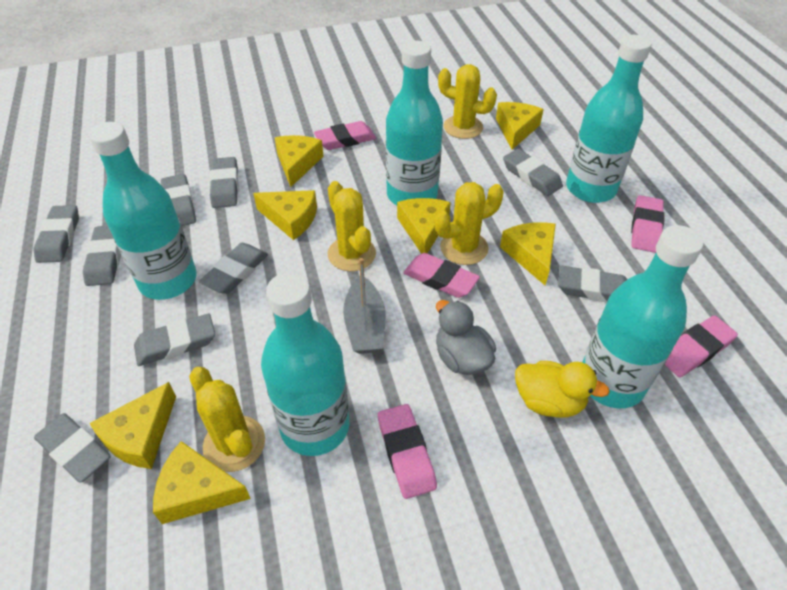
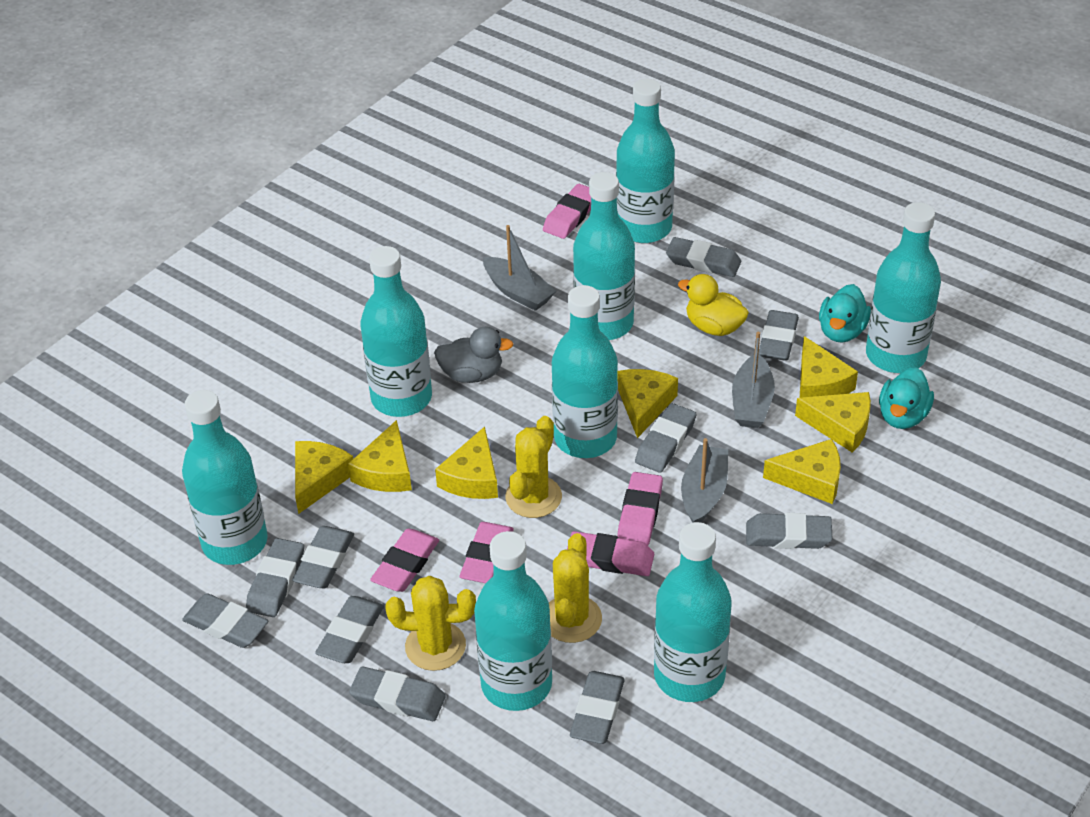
grey boat: 1 -> 3
grey eraser: 9 -> 10
turquoise bottle: 5 -> 8
turquoise duck: 0 -> 2
yellow cactus: 4 -> 3

